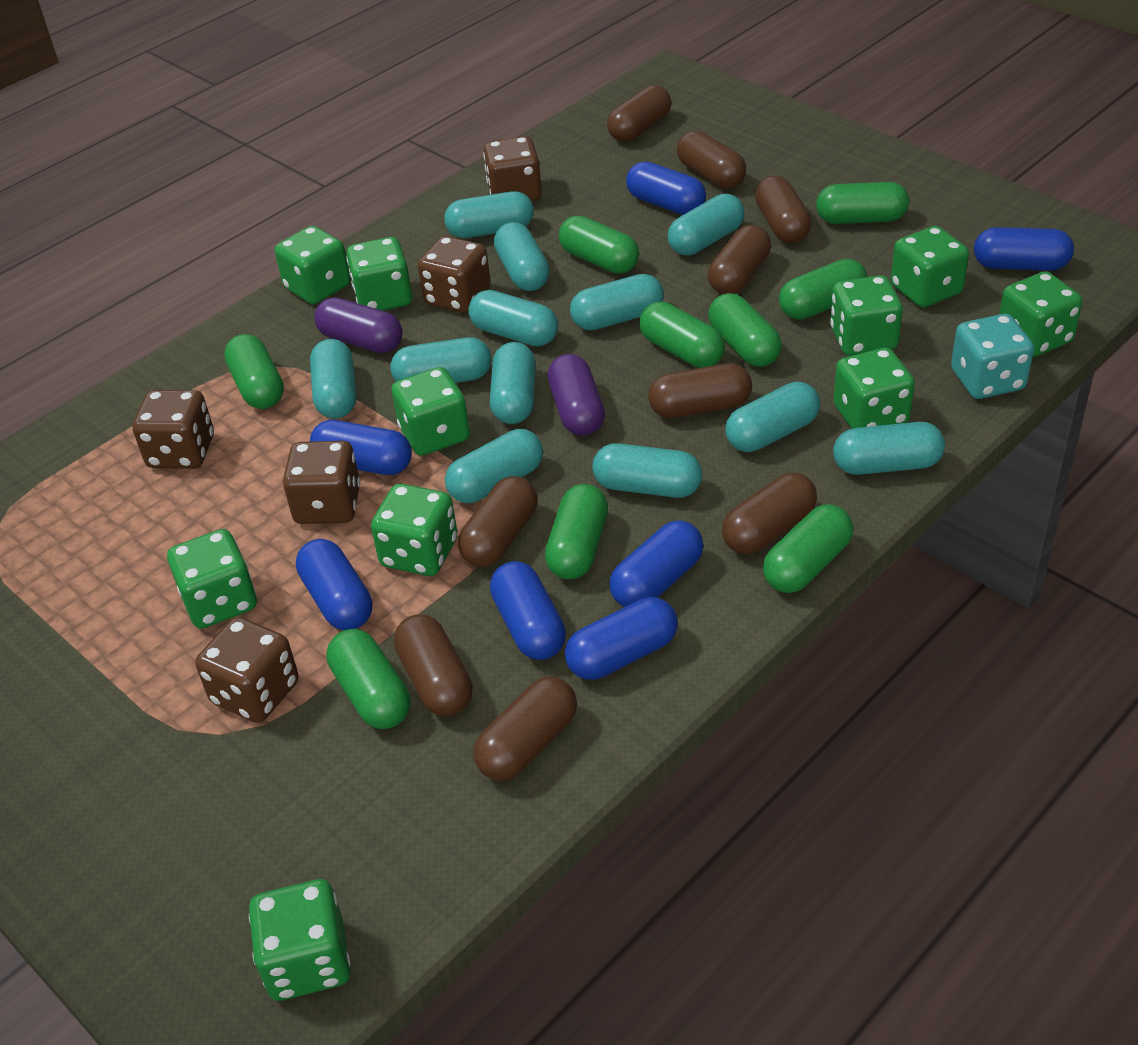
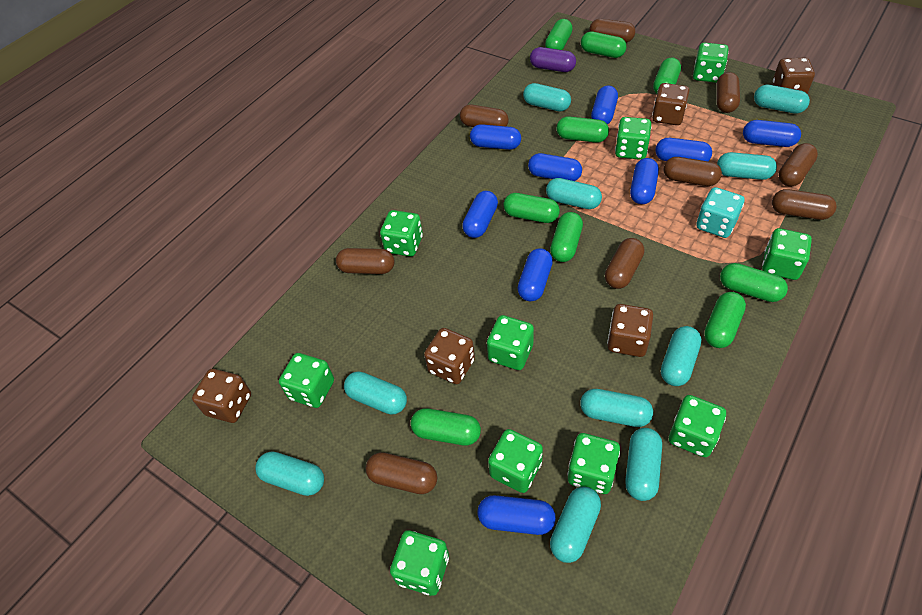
blue capsule: 7 -> 9
purple capsule: 2 -> 1
turquoise capsule: 12 -> 10

